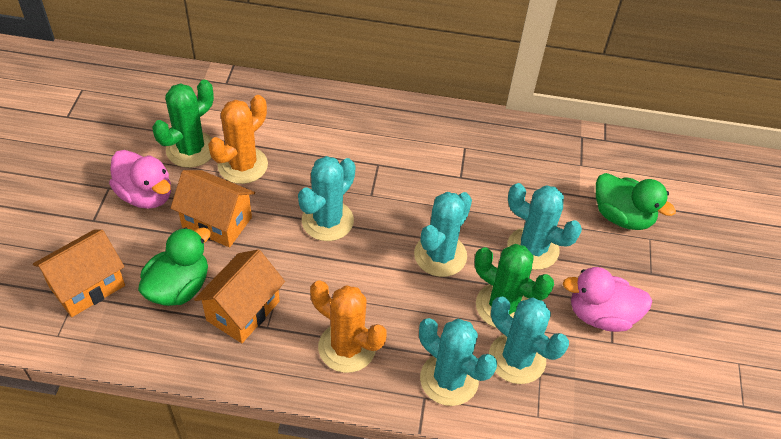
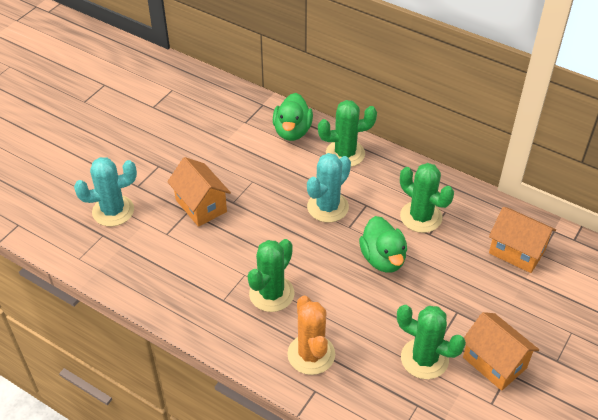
green cactus: 2 -> 4
orange cactus: 2 -> 1
pink duck: 2 -> 0
turquoise cactus: 5 -> 2

